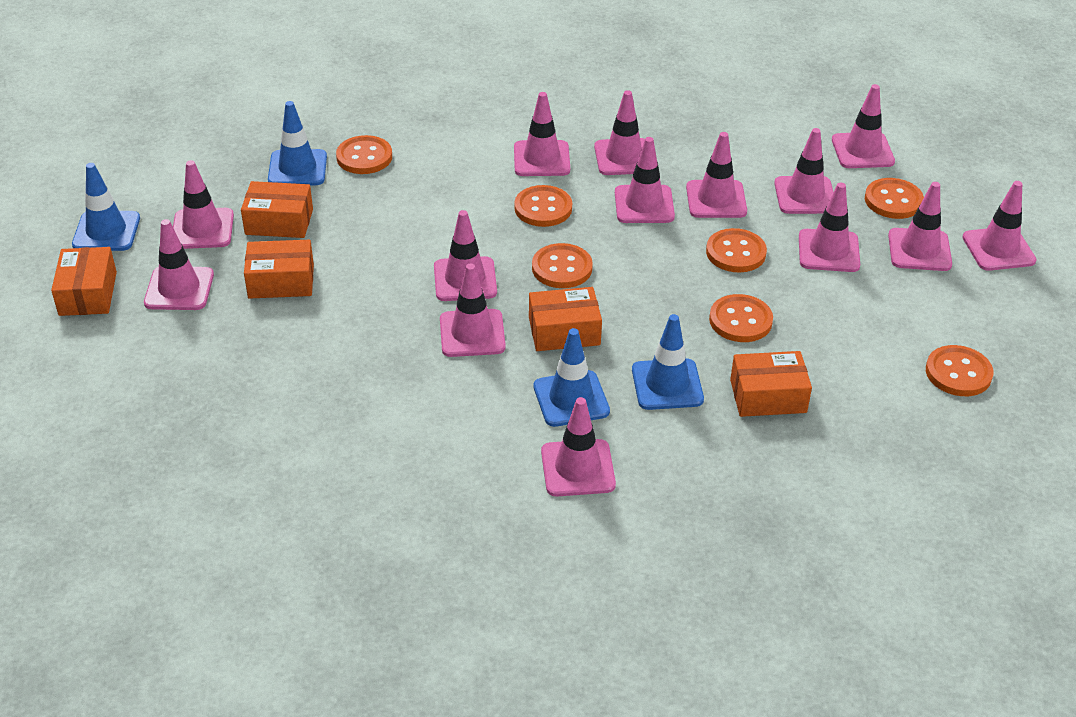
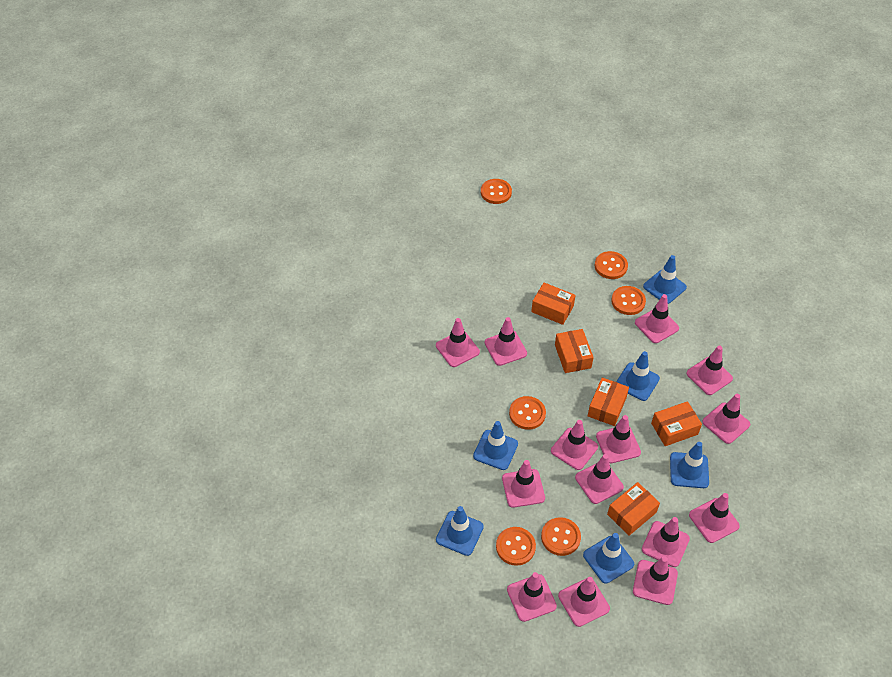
blue traffic cone: 4 -> 6
orange button: 7 -> 6

